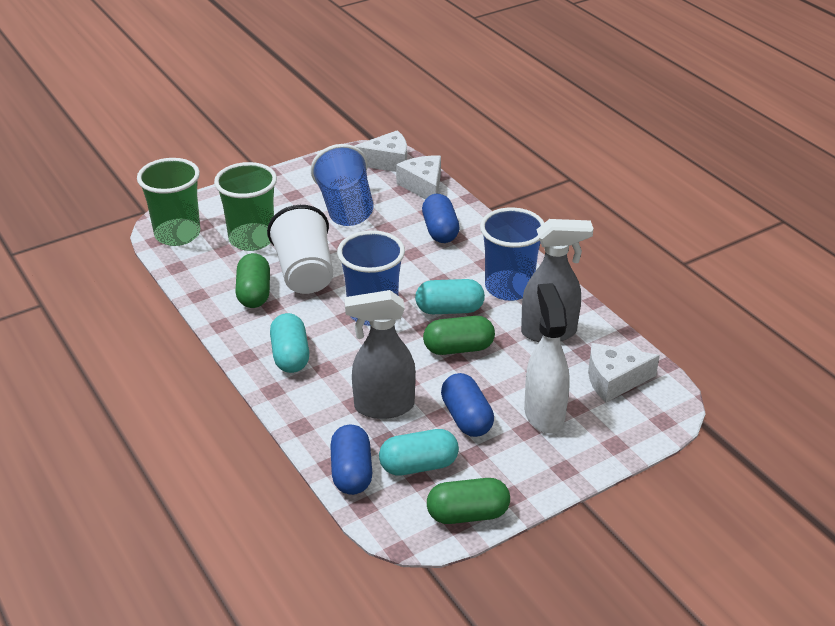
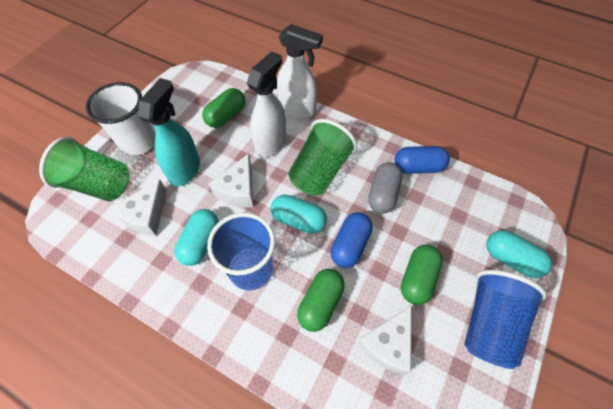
blue capsule: 3 -> 2
blue cup: 3 -> 2
grey capsule: 0 -> 1
grey spray bottle: 2 -> 0
turquoise spray bottle: 0 -> 1
white spray bottle: 1 -> 2

